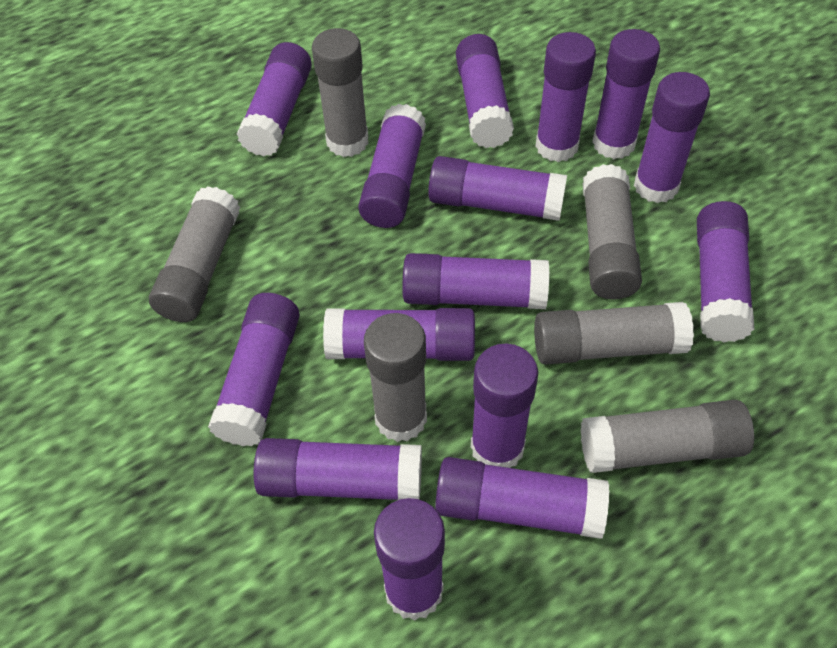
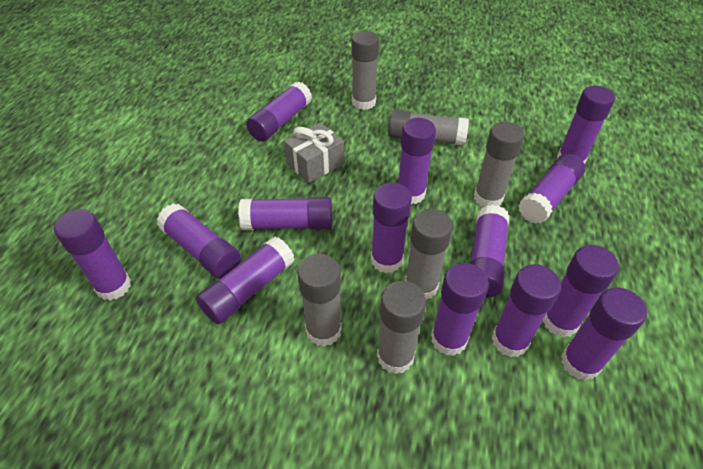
grey gift: 0 -> 1
purple glue stick: 15 -> 14

